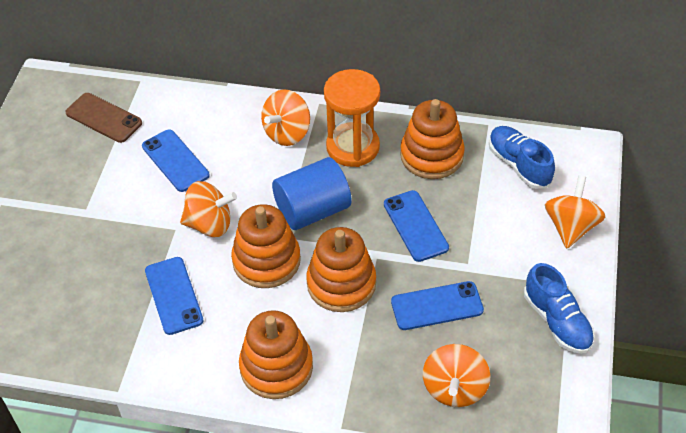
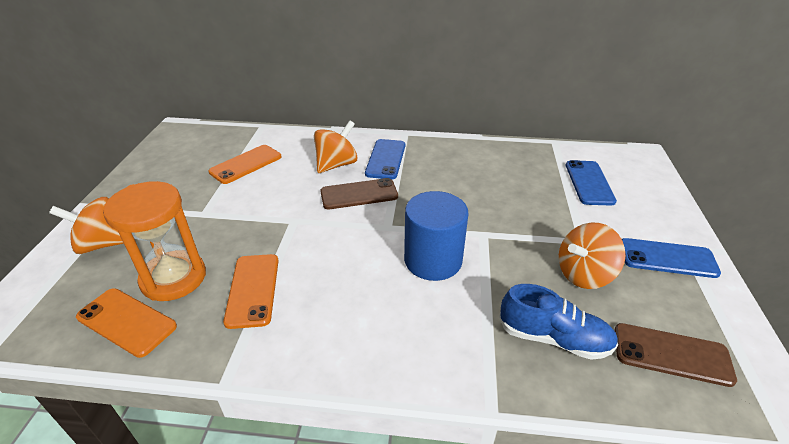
blue phone: 4 -> 3
blue shoe: 2 -> 1
brown phone: 1 -> 2
orange phone: 0 -> 3
orange spinning top: 4 -> 3
orange stacking toy: 4 -> 0

